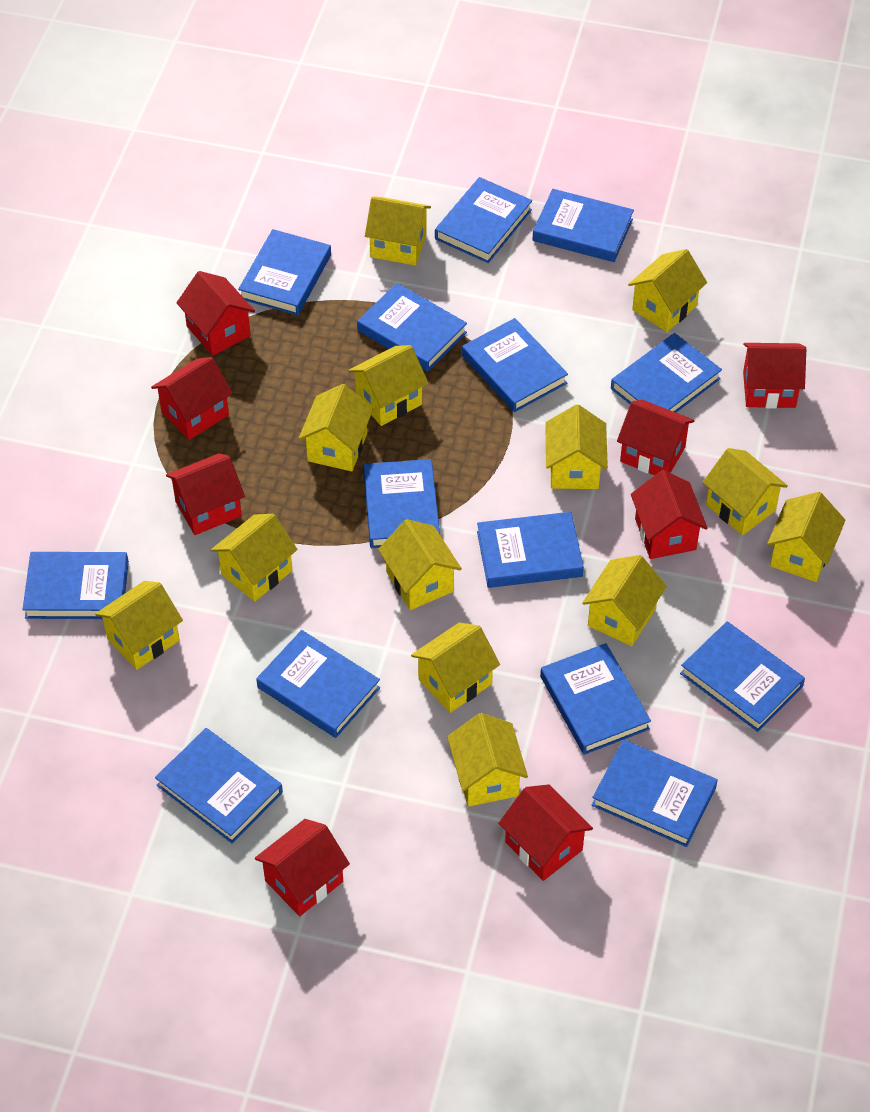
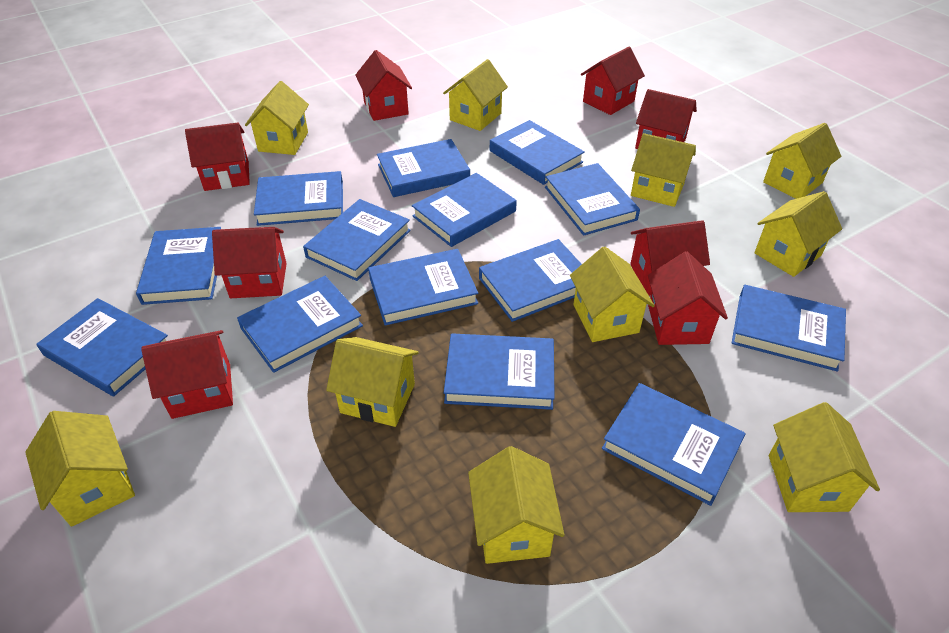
yellow house: 13 -> 10

